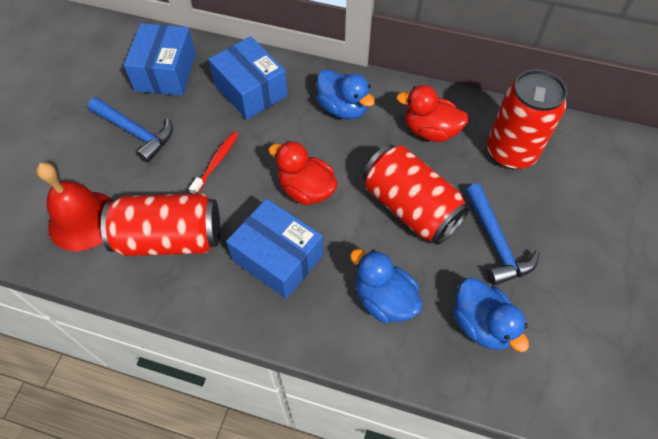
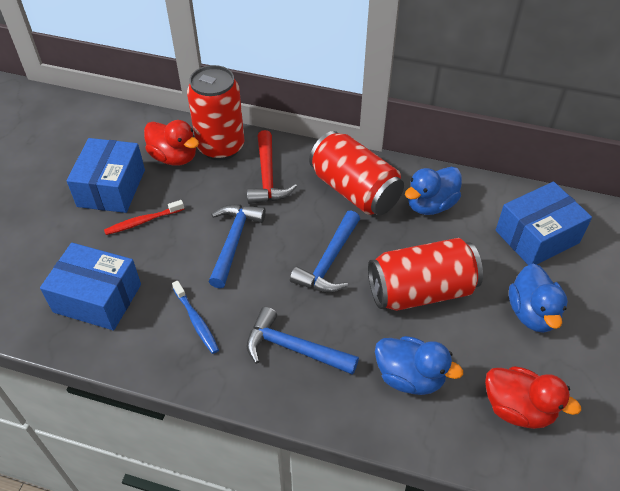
blue hammer: 2 -> 3
blue toothbrush: 0 -> 1
red bell: 1 -> 0
red hammer: 0 -> 1

